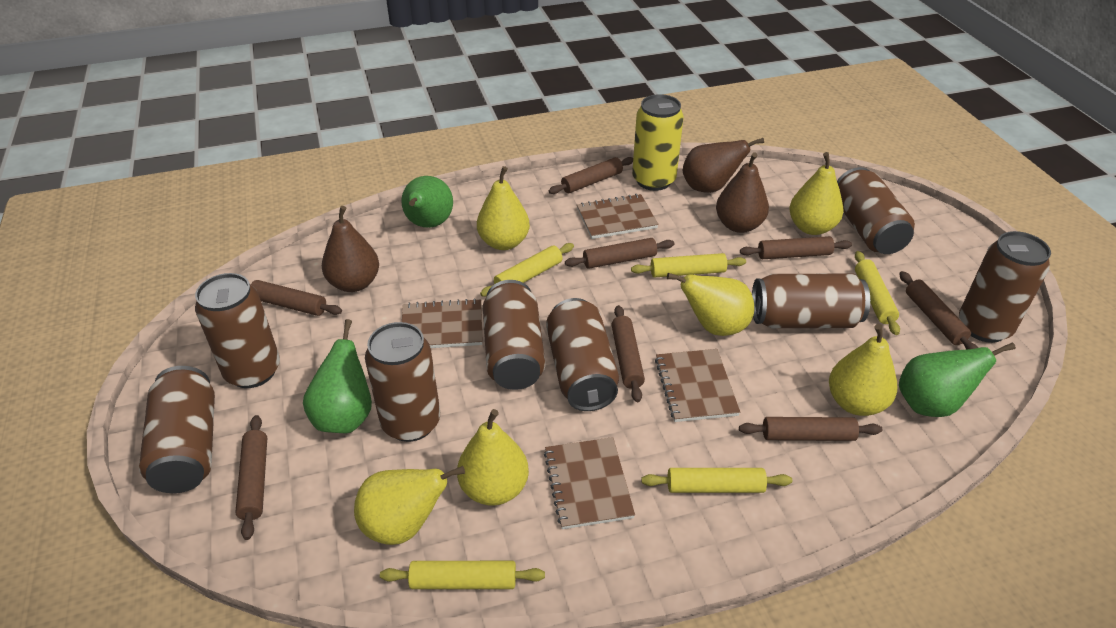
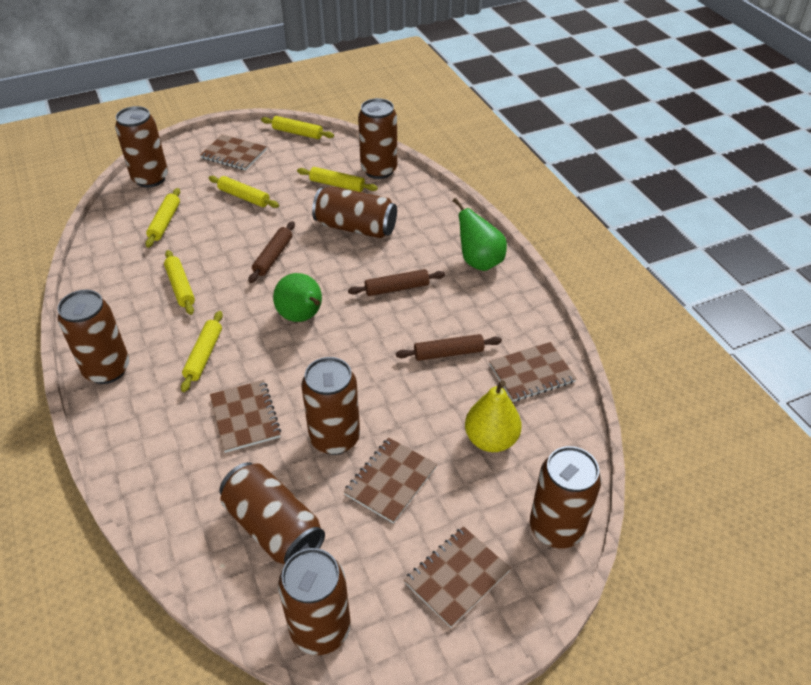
brown notebook: 4 -> 5
brown pear: 3 -> 0
brown rolling pin: 8 -> 3
green pear: 3 -> 2
yellow can: 1 -> 0
yellow pear: 6 -> 1
yellow rolling pin: 5 -> 6

